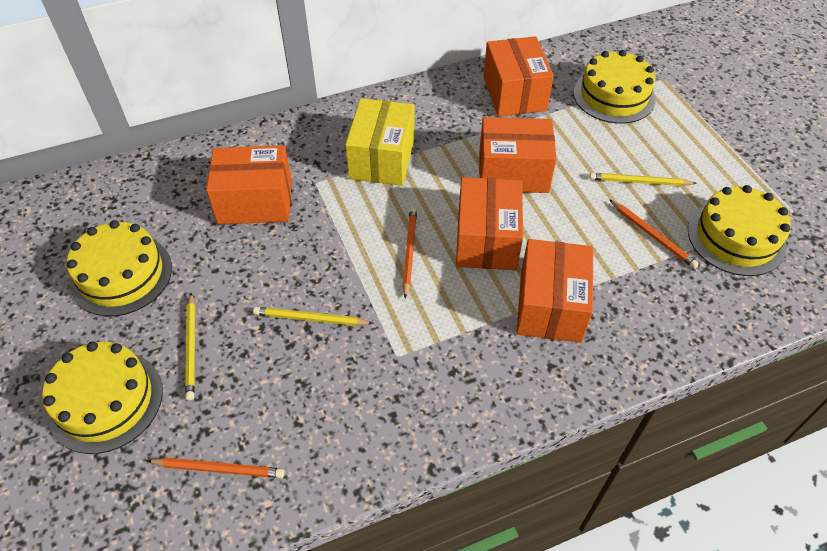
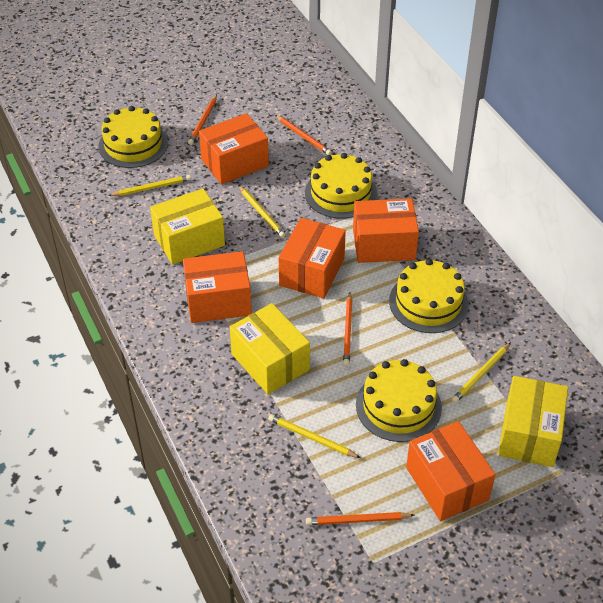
orange pencil: 3 -> 4
yellow box: 1 -> 3
yellow pencil: 3 -> 4

